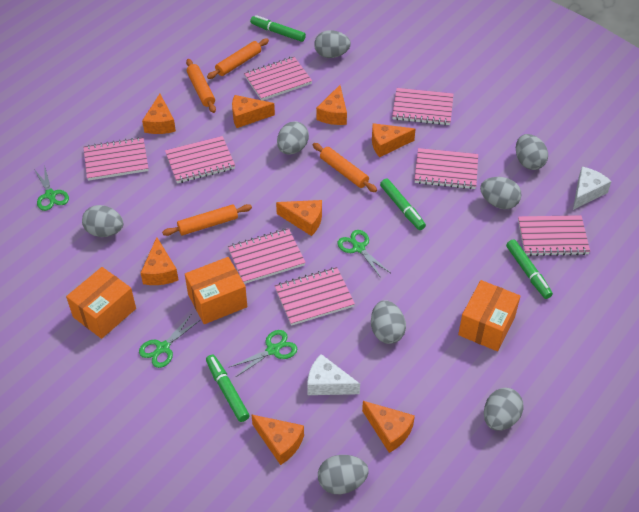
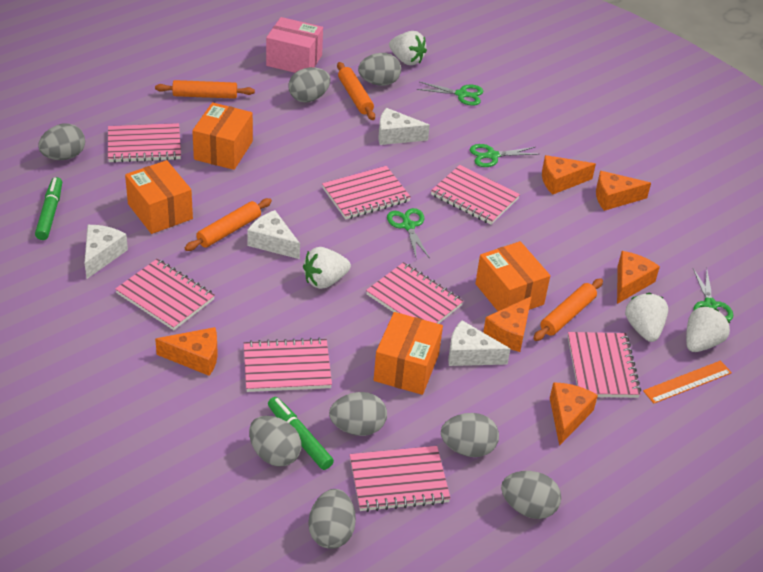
green marker: 4 -> 2
orange box: 3 -> 4
orange cheese: 8 -> 6
orange ruler: 0 -> 1
pink box: 0 -> 1
white cheese: 2 -> 4
white strawberry: 0 -> 4

